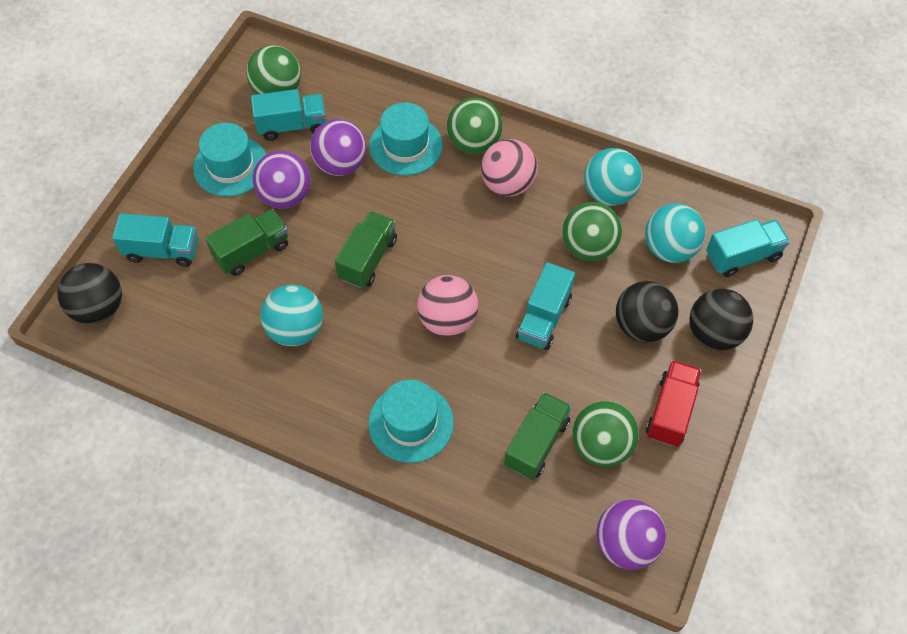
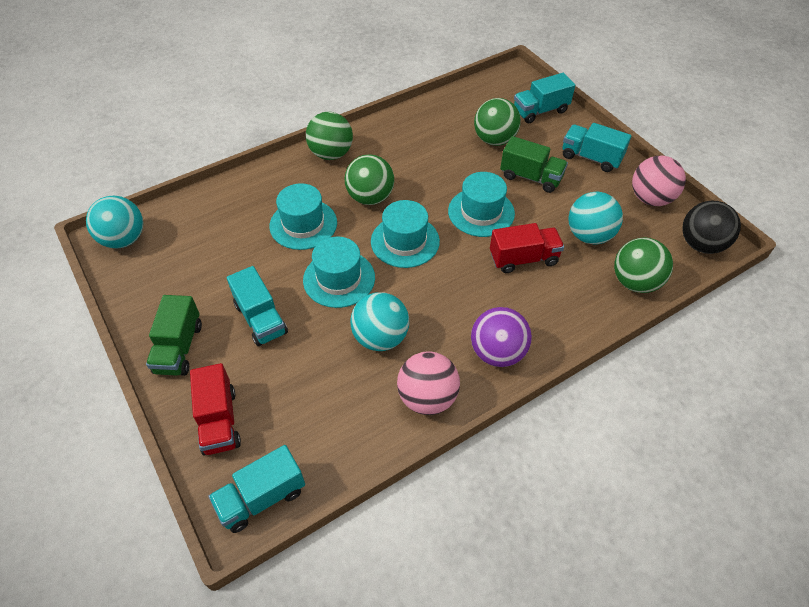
black ball: 3 -> 1
green truck: 3 -> 2
purple ball: 3 -> 1
red truck: 1 -> 2
turquoise hat: 3 -> 4

